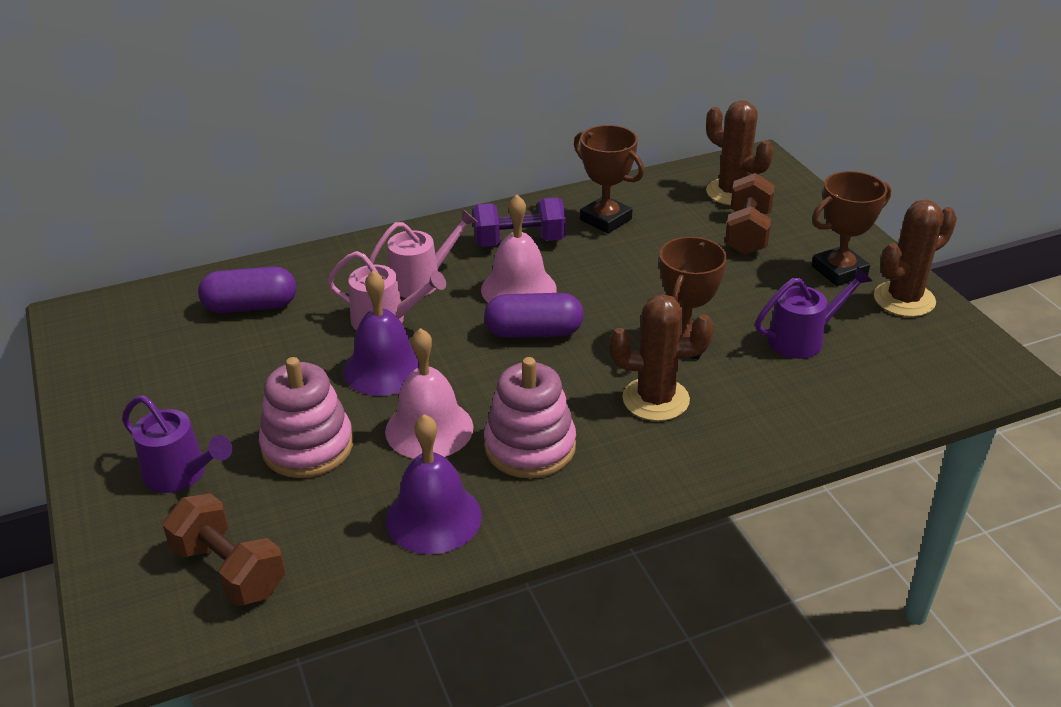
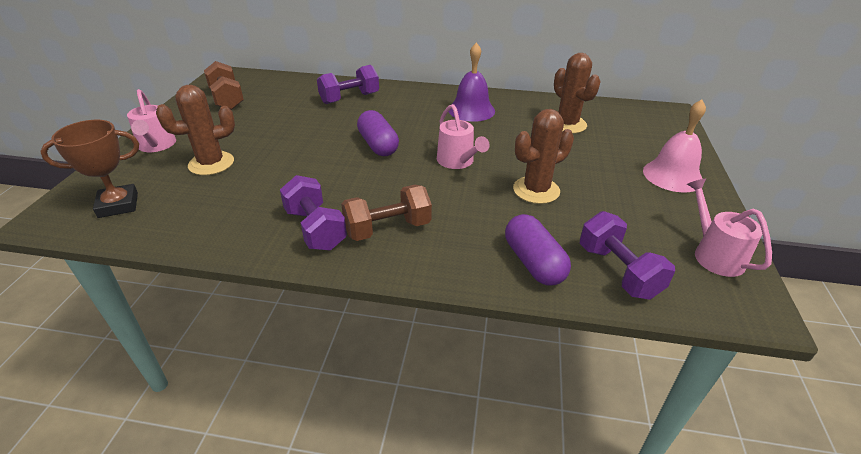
brown trophy: 3 -> 1
pink bell: 2 -> 1
pink stacking toy: 2 -> 0
pink watering can: 2 -> 3
purple bell: 2 -> 1
purple dumbbell: 1 -> 3
purple watering can: 2 -> 0

